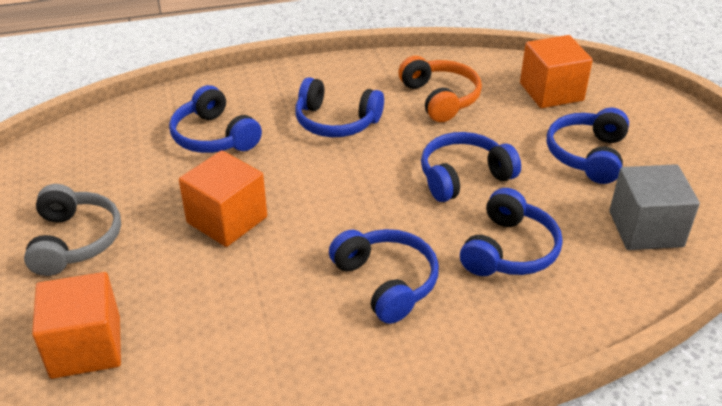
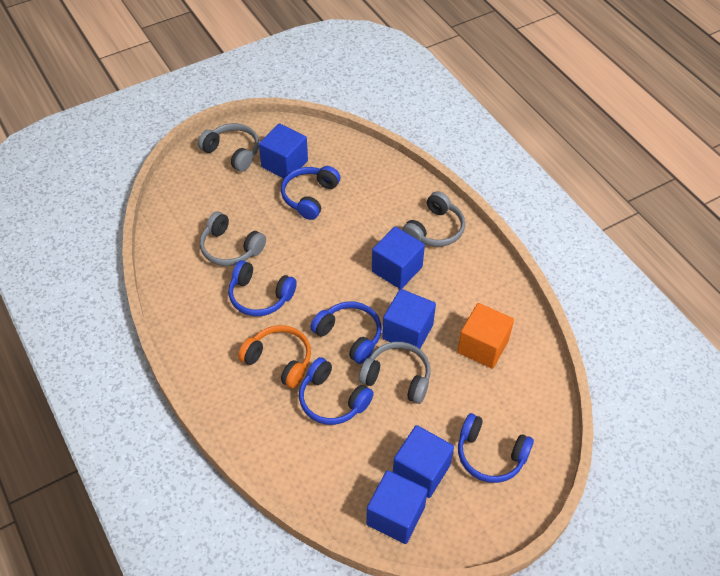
blue cube: 0 -> 5
blue headphones: 6 -> 5
grey cube: 1 -> 0
grey headphones: 1 -> 4
orange cube: 3 -> 1

